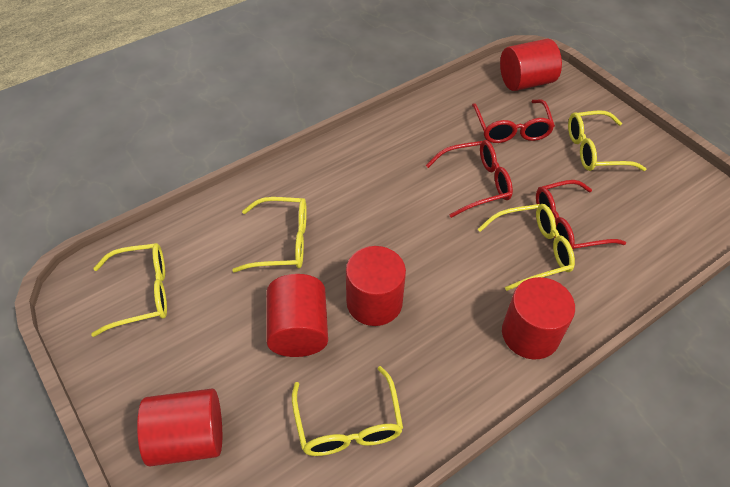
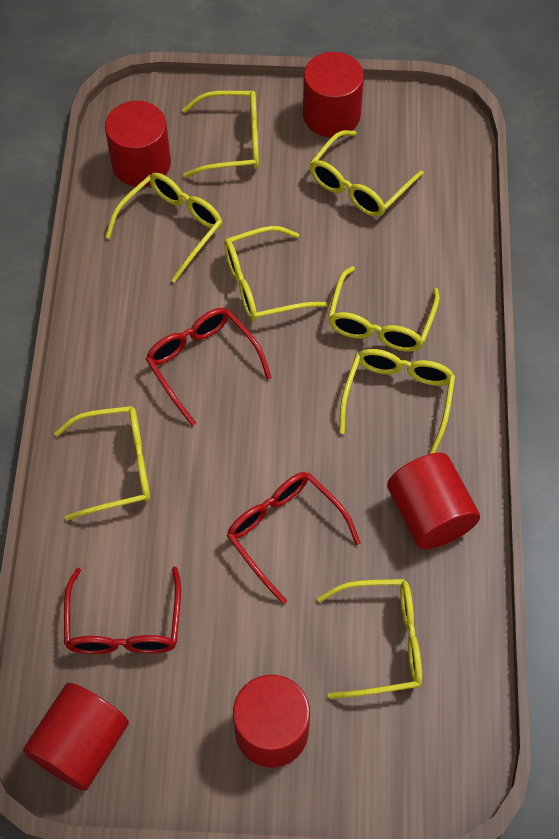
yellow glasses: 5 -> 8

